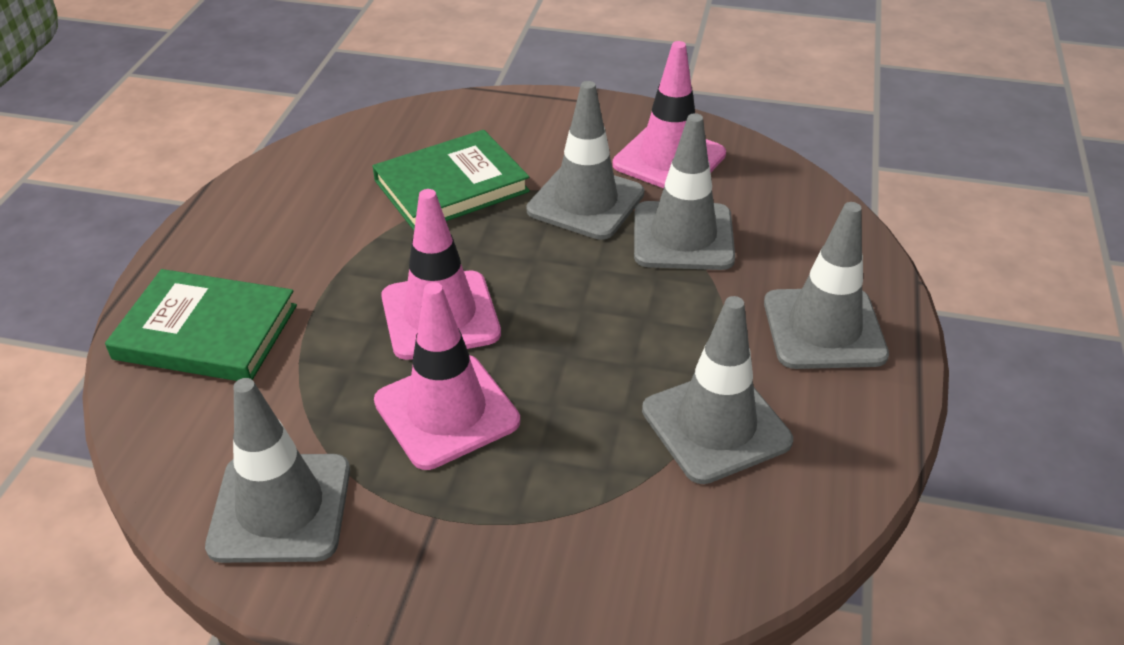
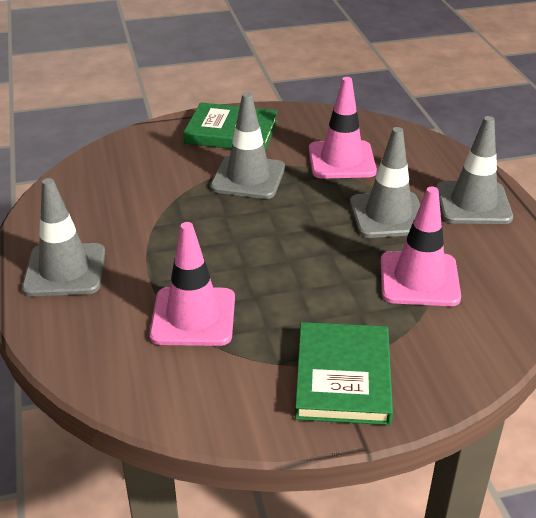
grey traffic cone: 5 -> 4

